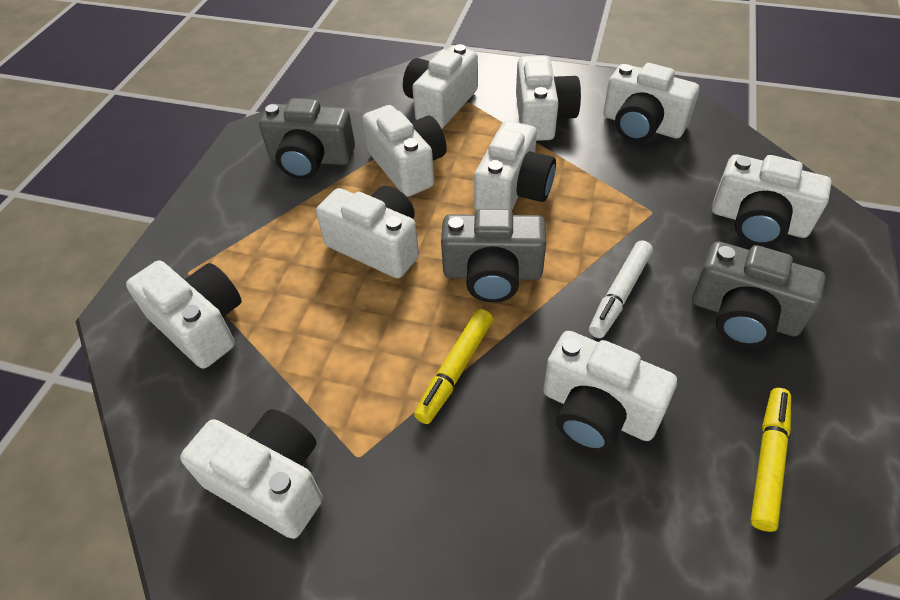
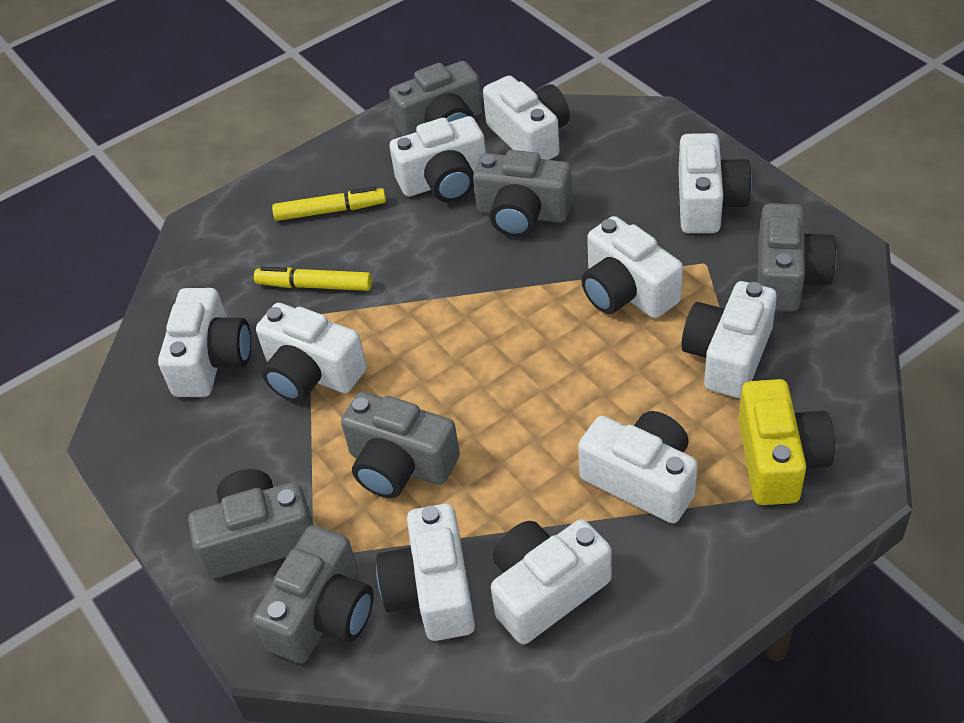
grey camera: 3 -> 6
white marker: 1 -> 0
yellow camera: 0 -> 1

